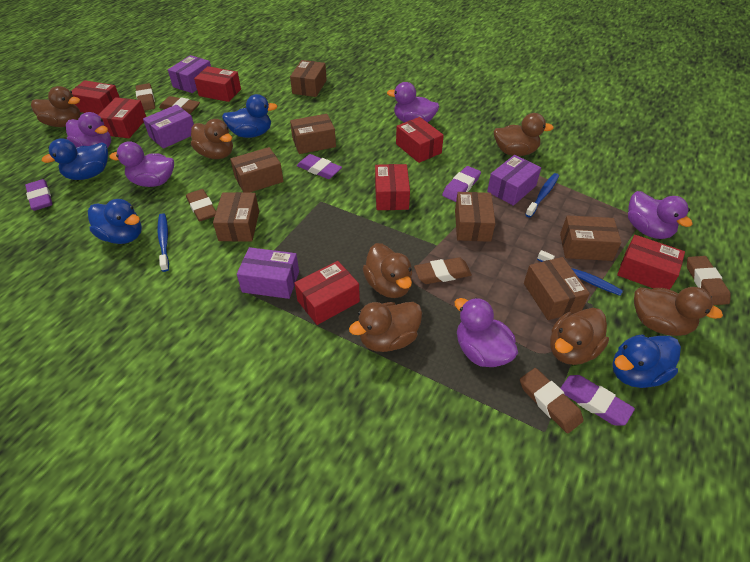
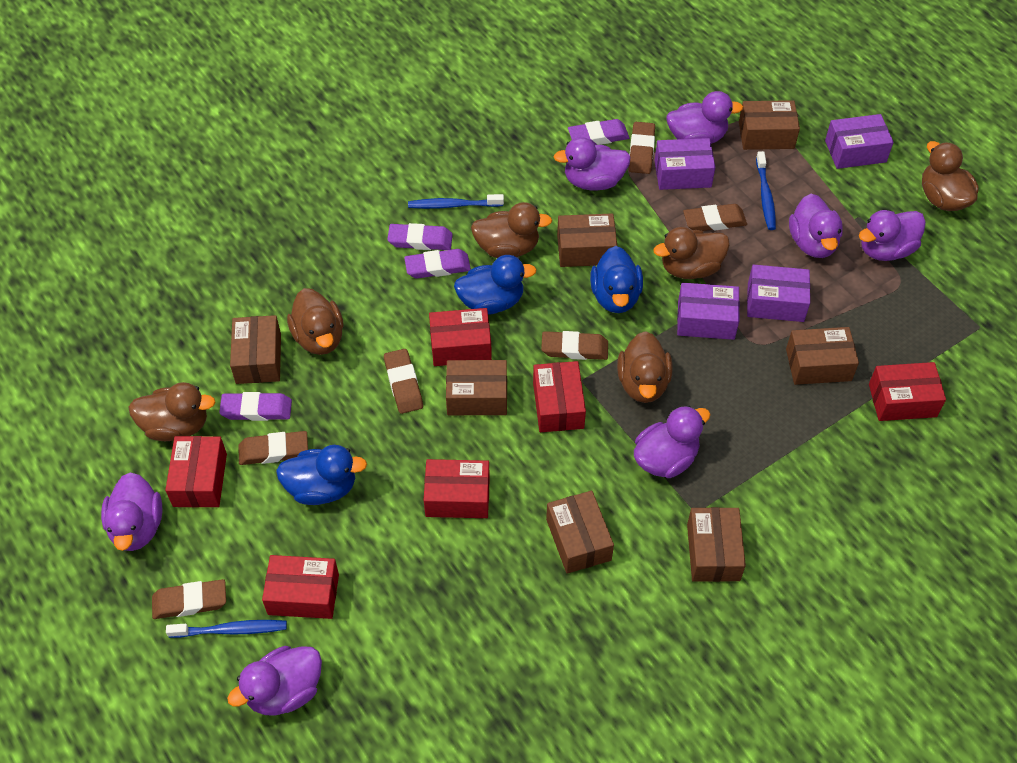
blue duck: 4 -> 3
brown duck: 7 -> 6
purple duck: 5 -> 7
red box: 7 -> 6

